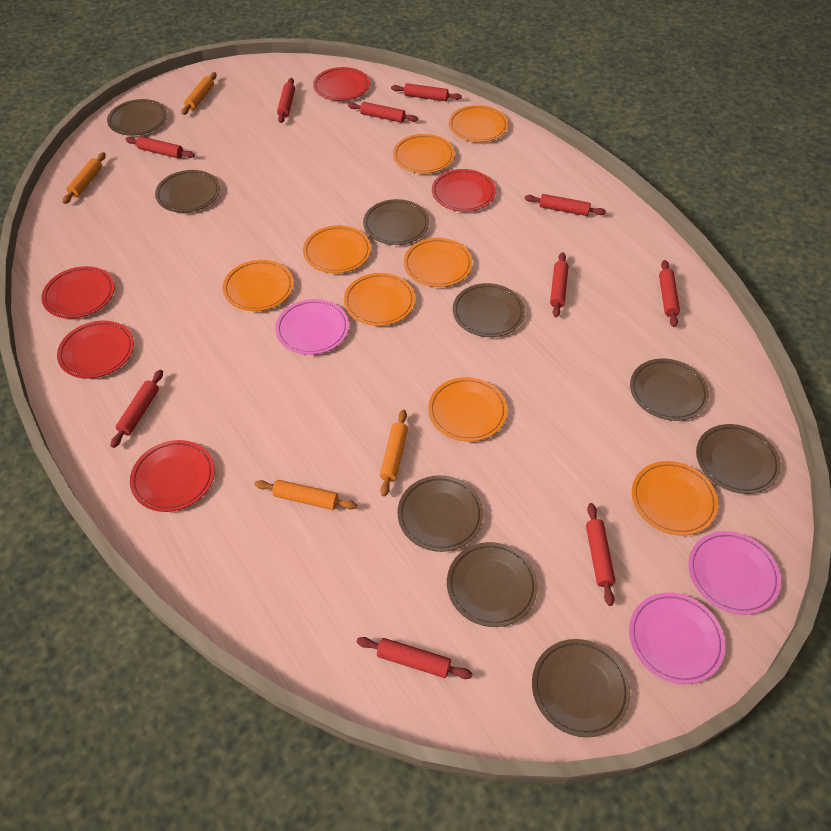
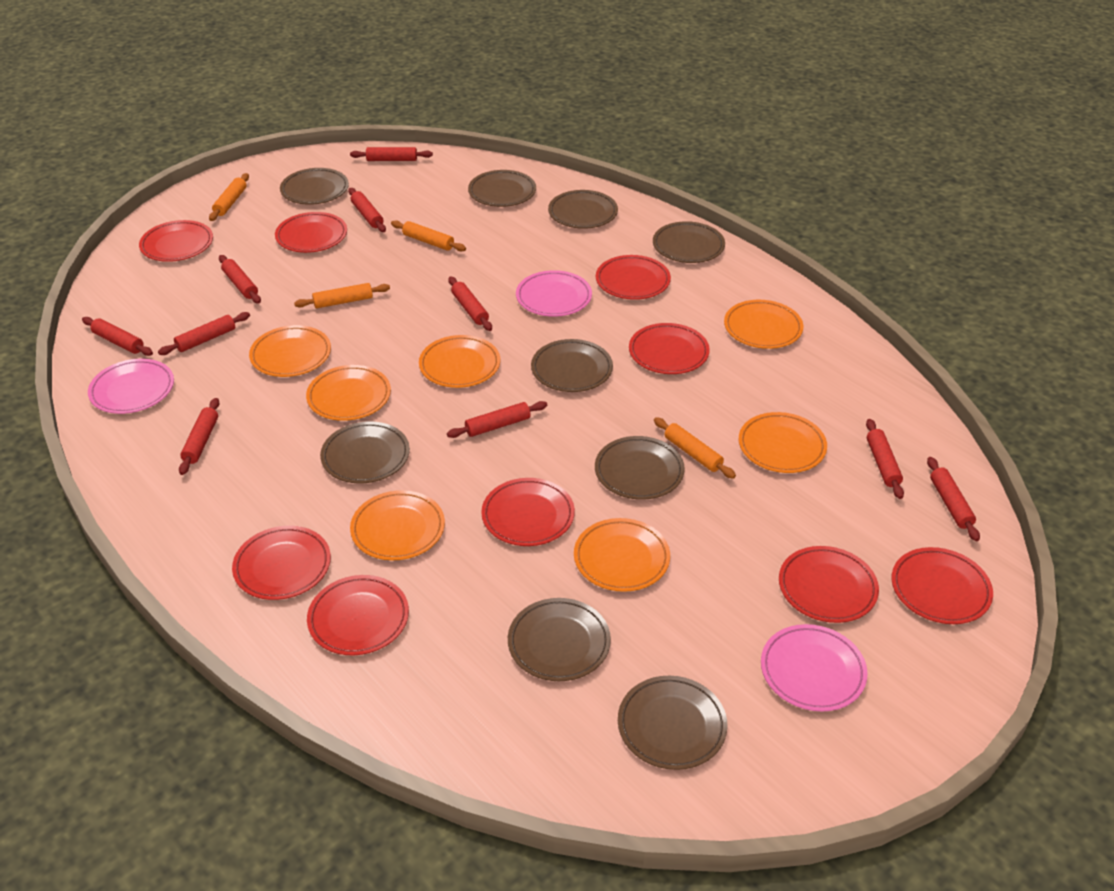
orange plate: 8 -> 7
red plate: 5 -> 9

